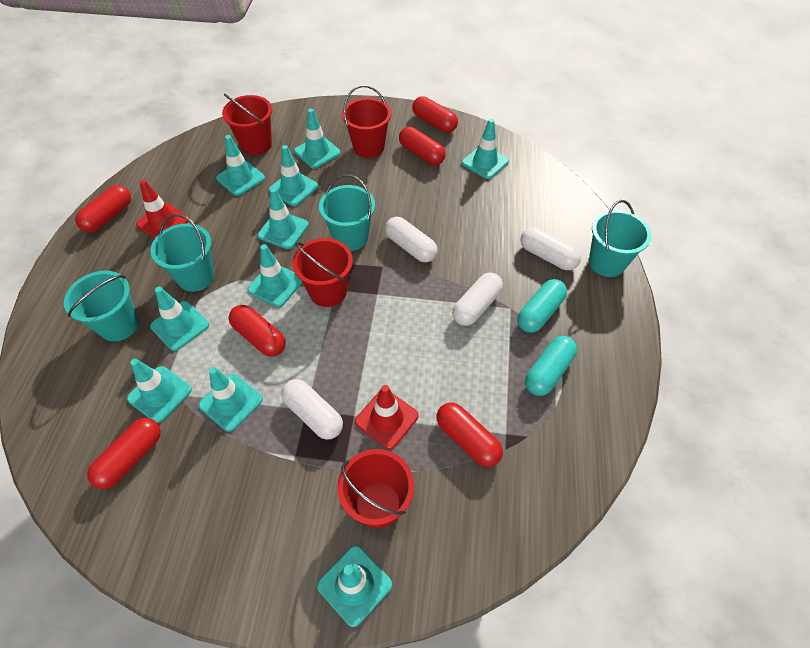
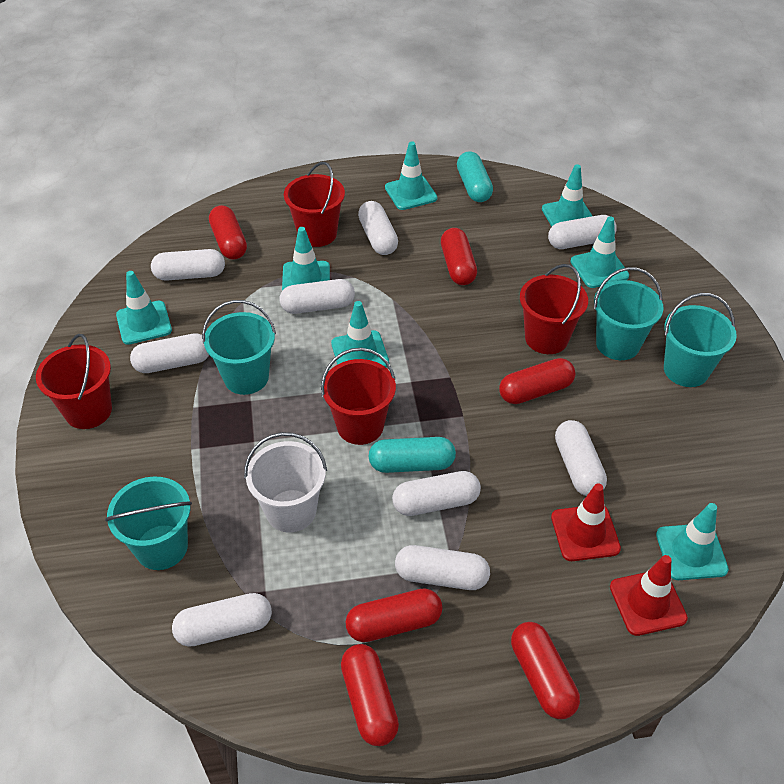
turquoise traffic cone: 10 -> 7
white bucket: 0 -> 1
white capsule: 4 -> 9

